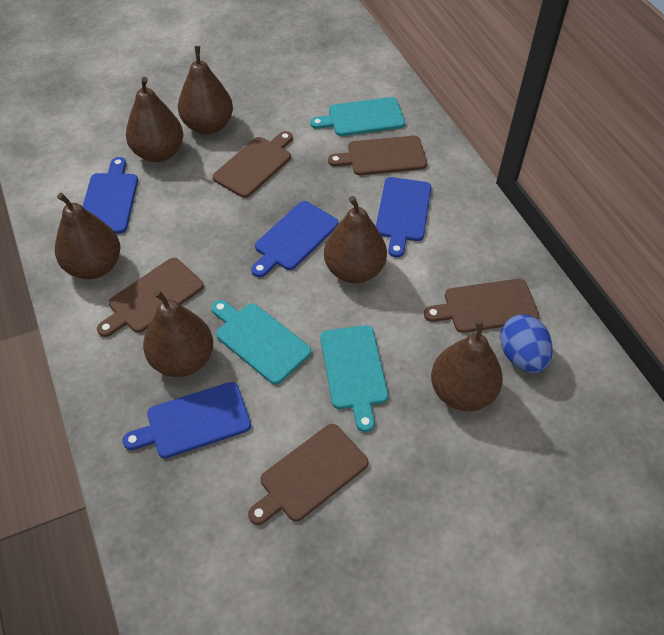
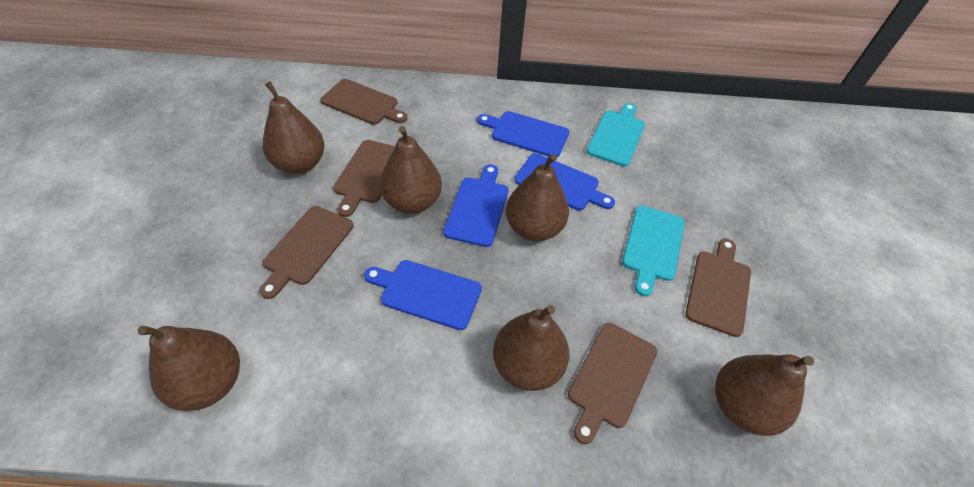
blue egg: 1 -> 0
turquoise cutting board: 3 -> 2

